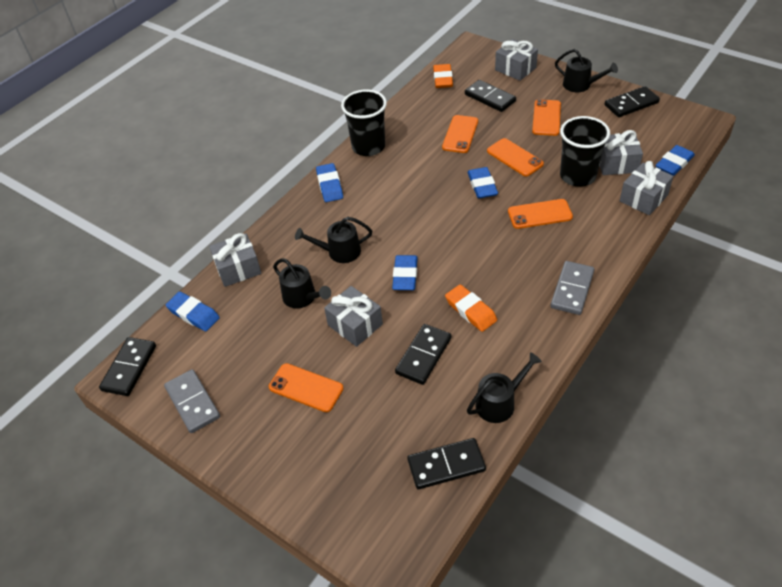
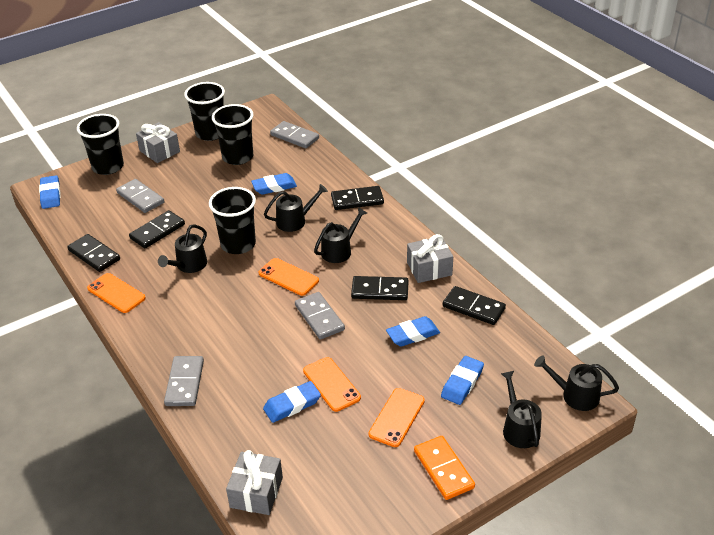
black cup: 2 -> 4
black watering can: 4 -> 5
grey domino: 2 -> 4
grey gift: 5 -> 3
orange domino: 0 -> 1
orange eraser: 2 -> 0
orange phone: 5 -> 4

